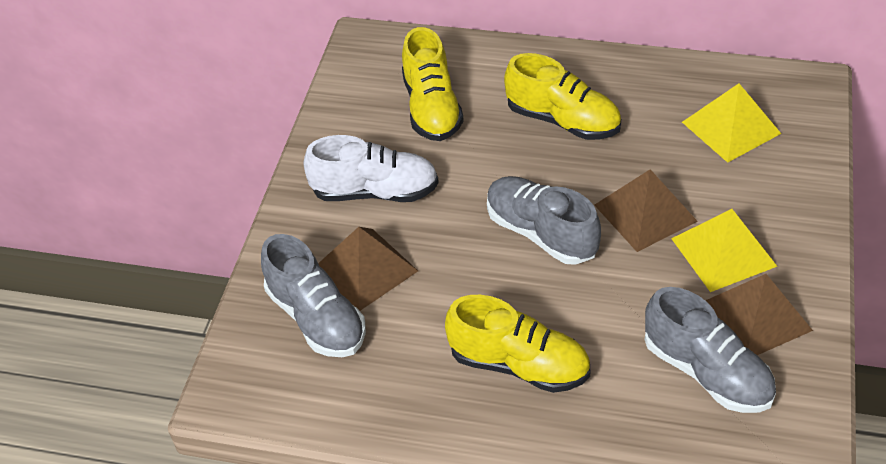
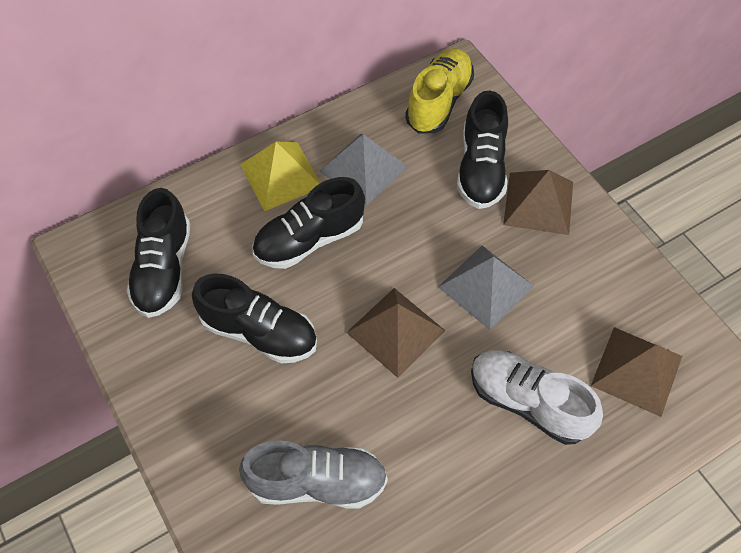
black shoe: 0 -> 4
grey pyramid: 0 -> 2
grey shoe: 3 -> 1
yellow pyramid: 2 -> 1
yellow shoe: 3 -> 1

